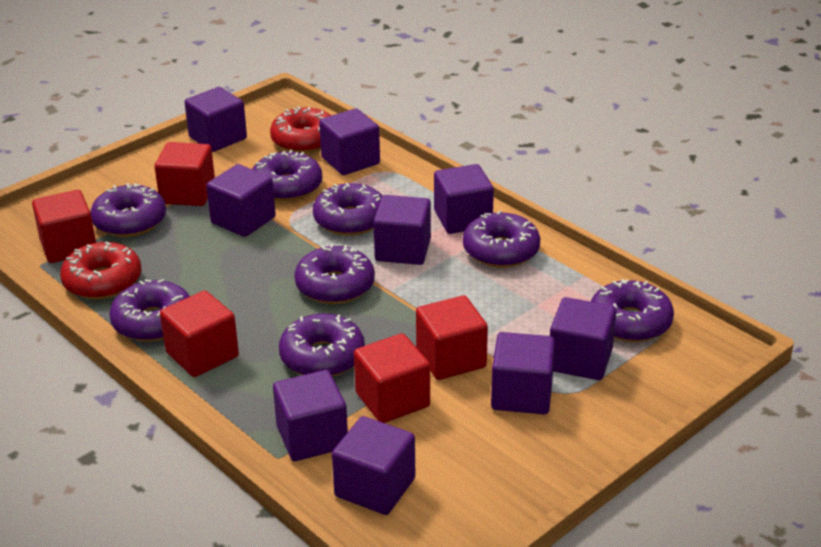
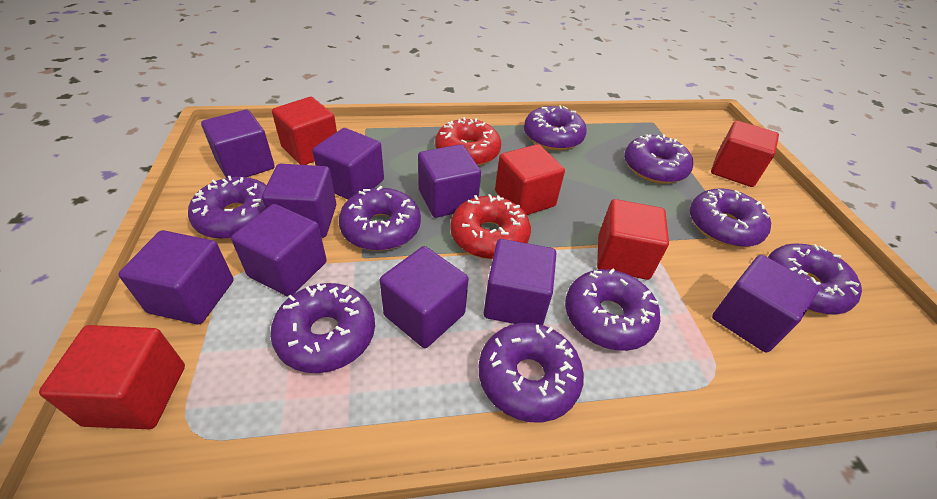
purple donut: 8 -> 9

